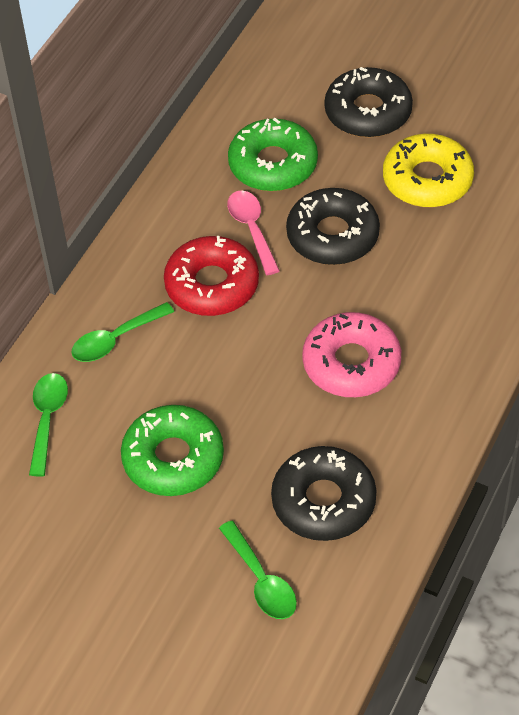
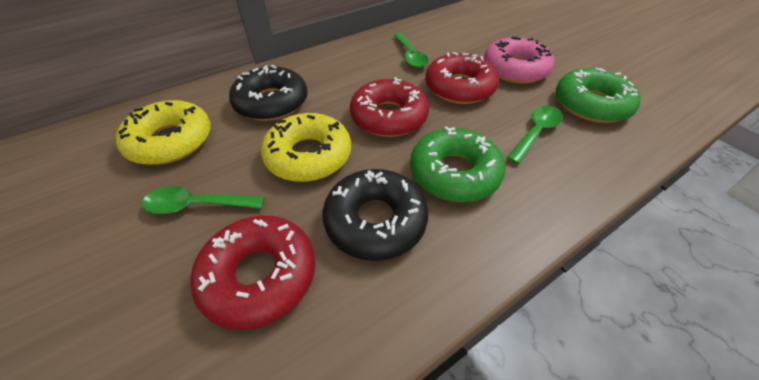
black donut: 3 -> 2
pink spoon: 1 -> 0
red donut: 1 -> 3
yellow donut: 1 -> 2

